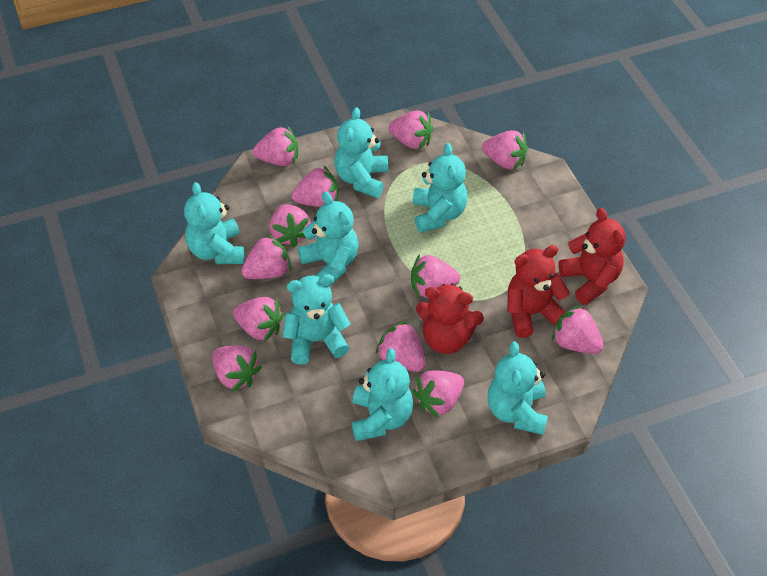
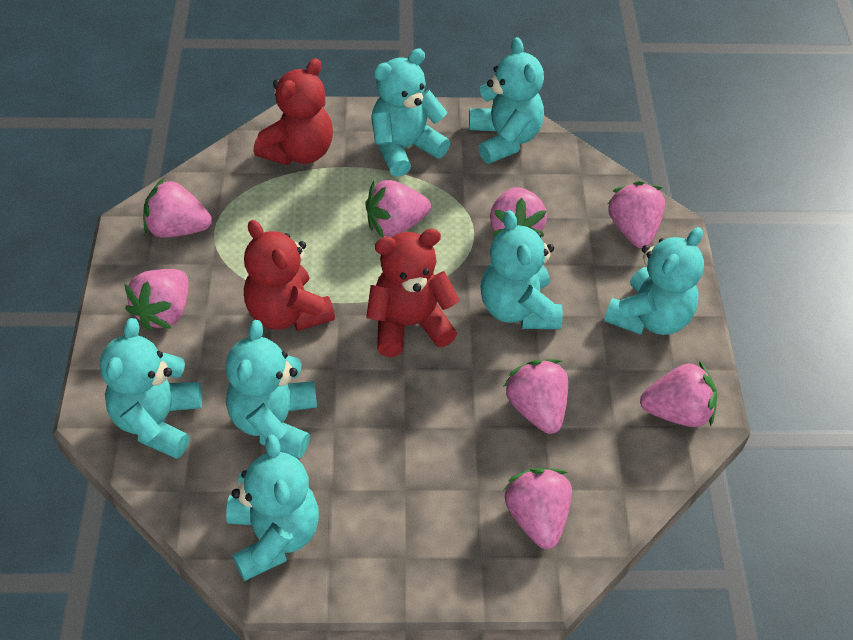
pink strawberry: 12 -> 8

